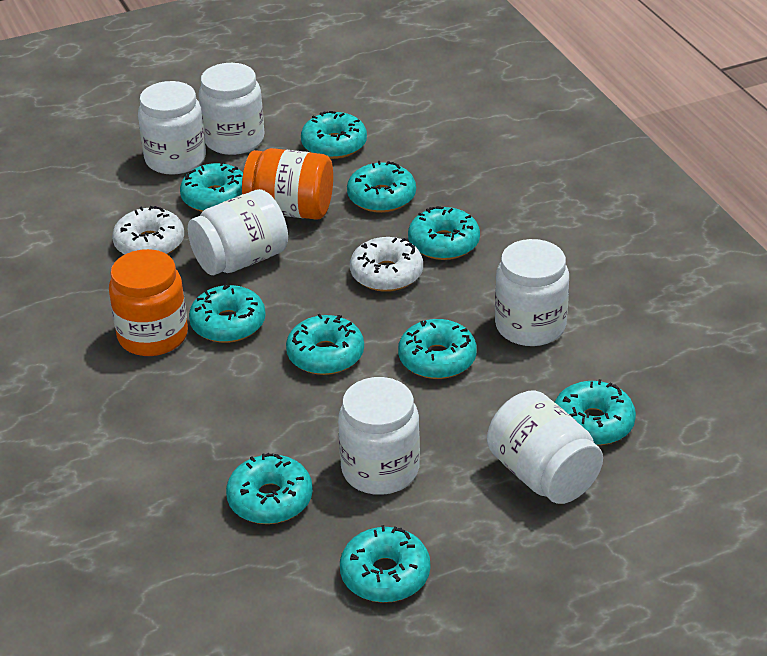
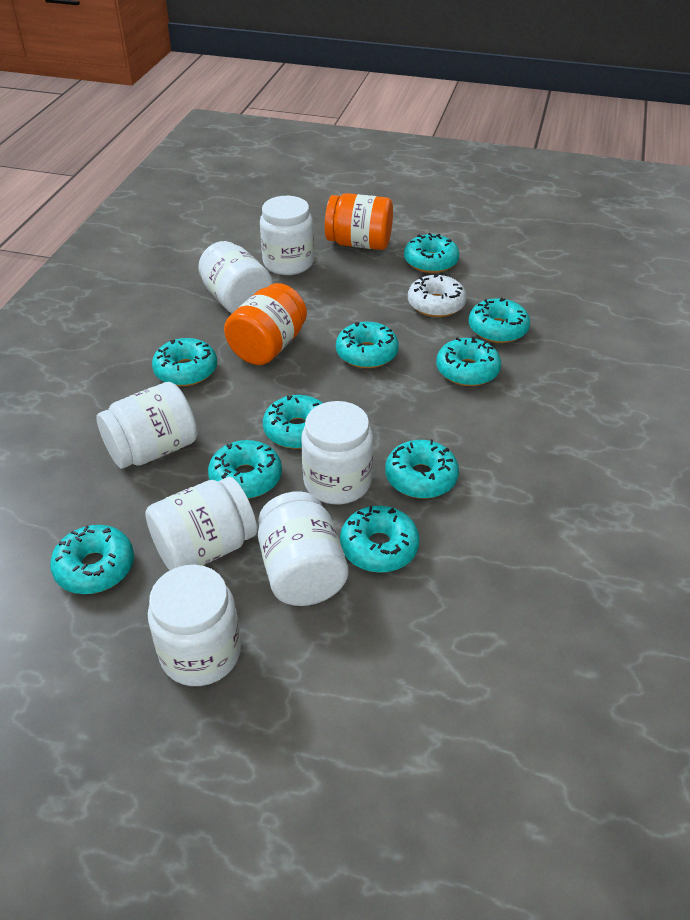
white donut: 2 -> 1
white jar: 6 -> 7

